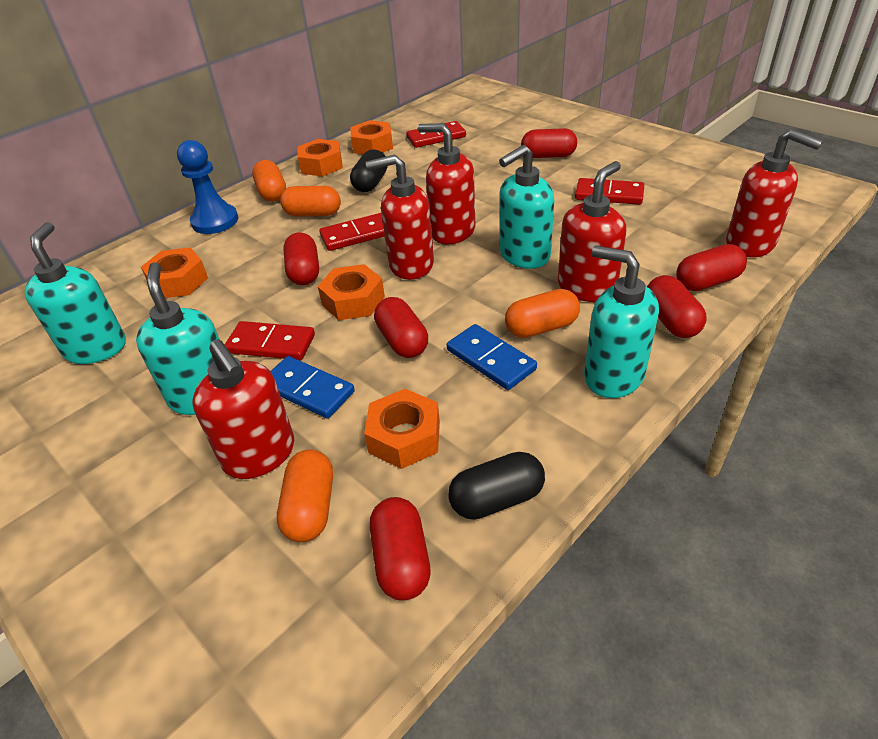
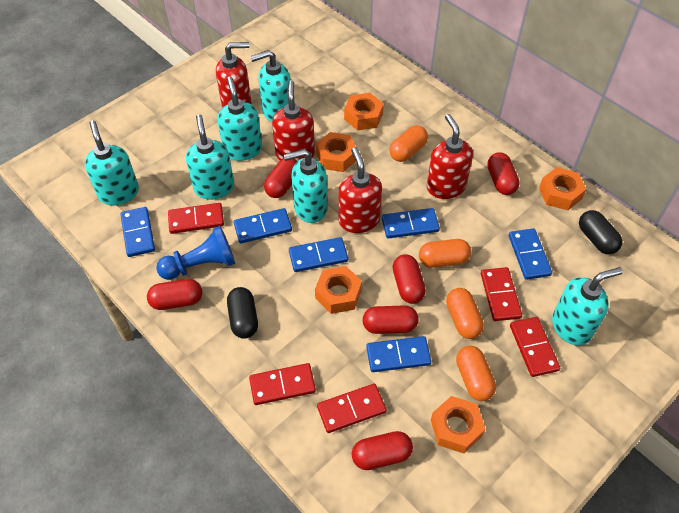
blue domino: 2 -> 6
red domino: 4 -> 5
red soap dispenser: 5 -> 4
turquoise soap dispenser: 4 -> 6

